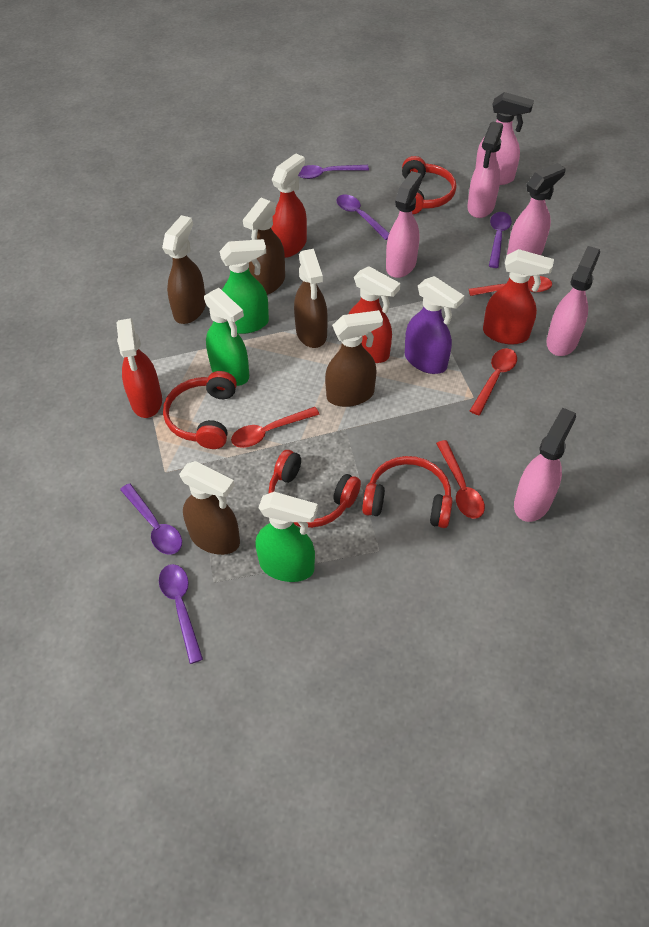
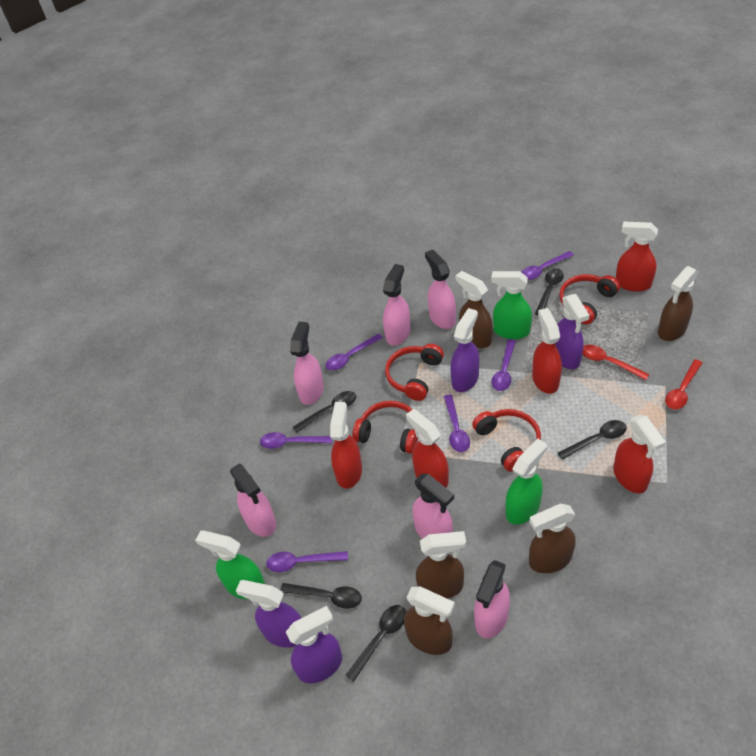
black spoon: 0 -> 5
purple spoon: 5 -> 6
purple spray bottle: 1 -> 4
red spoon: 4 -> 2
red spray bottle: 4 -> 5

